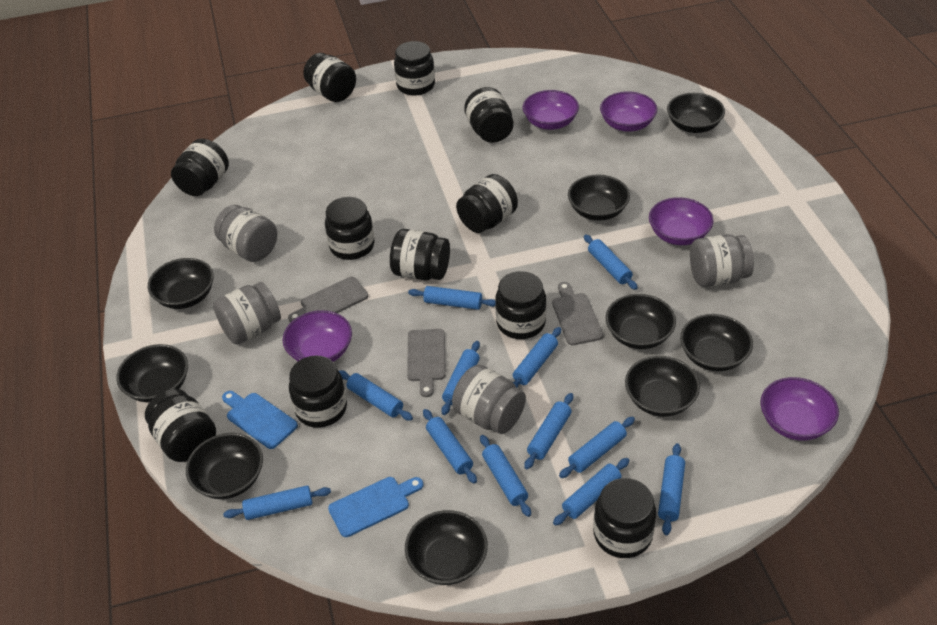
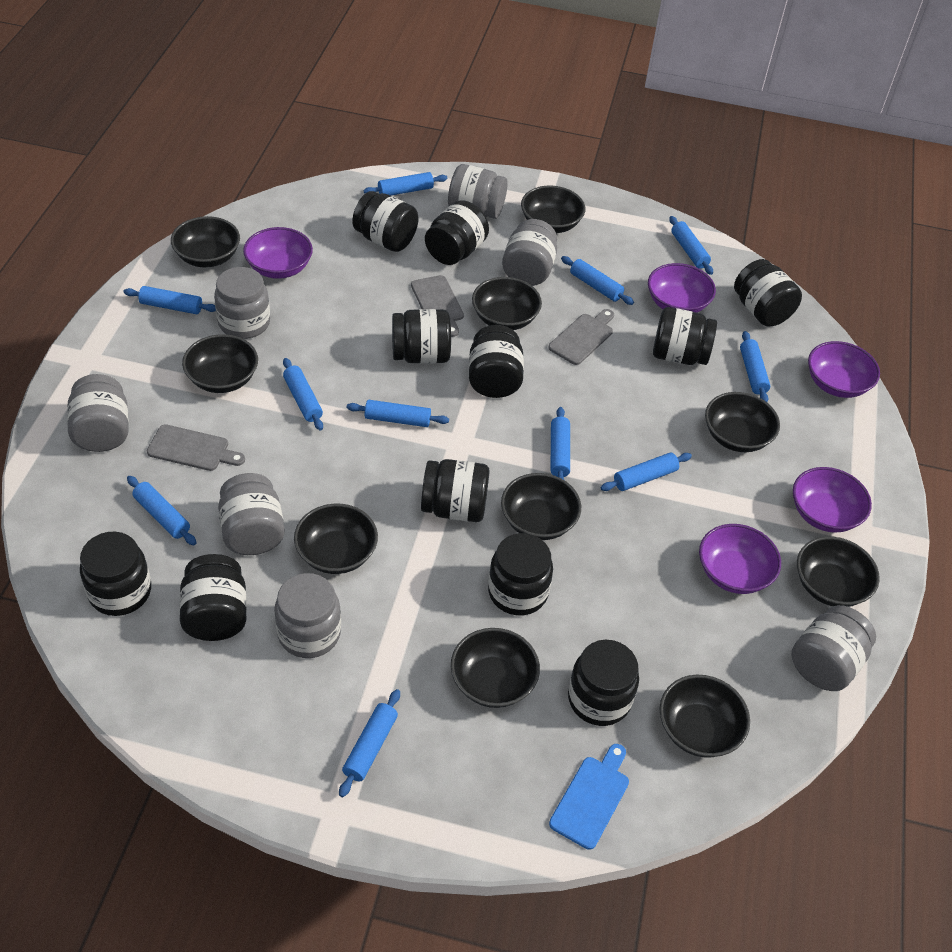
black bowl: 9 -> 10
blue cutting board: 2 -> 1
blue rolling pin: 12 -> 11
grey jar: 4 -> 7

